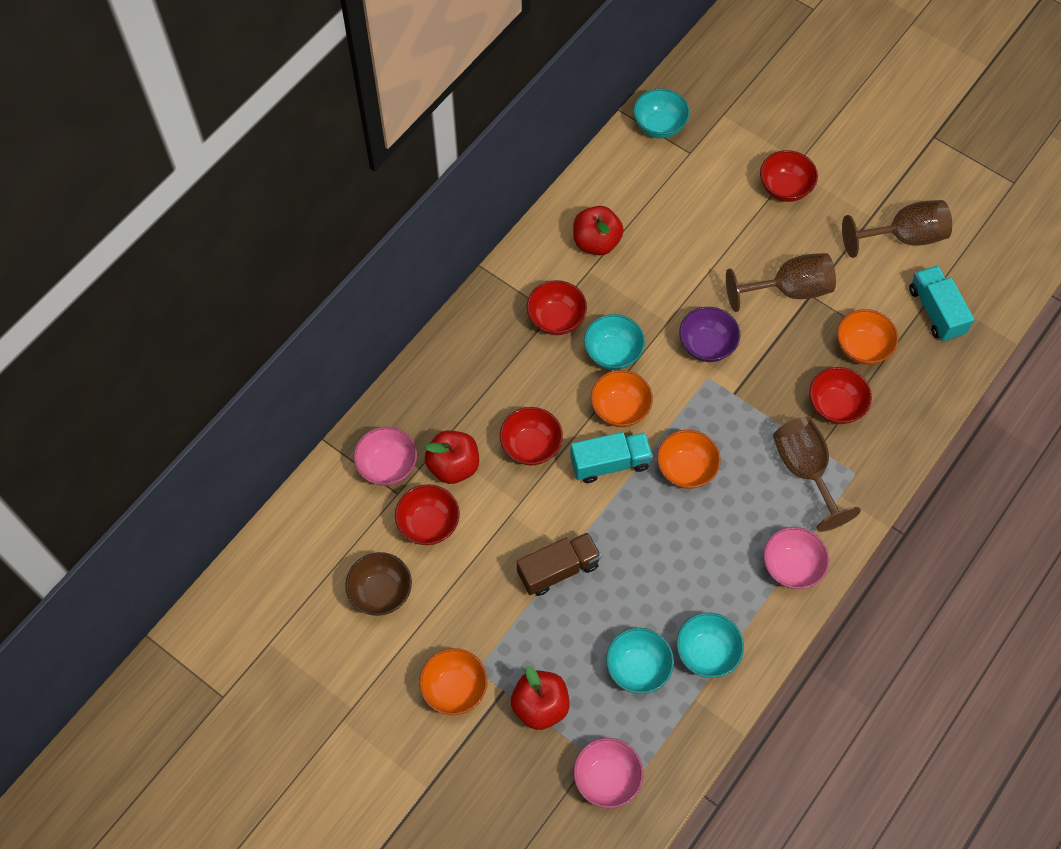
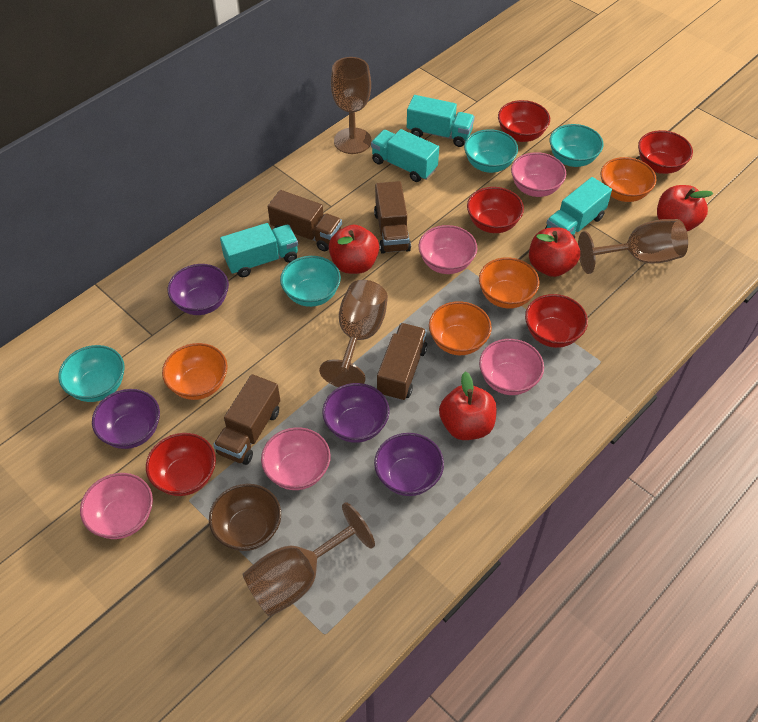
brown goblet: 3 -> 4
brown truck: 1 -> 4
pink bowl: 3 -> 5
purple bowl: 1 -> 4
red apple: 3 -> 4
turquoise truck: 2 -> 4

